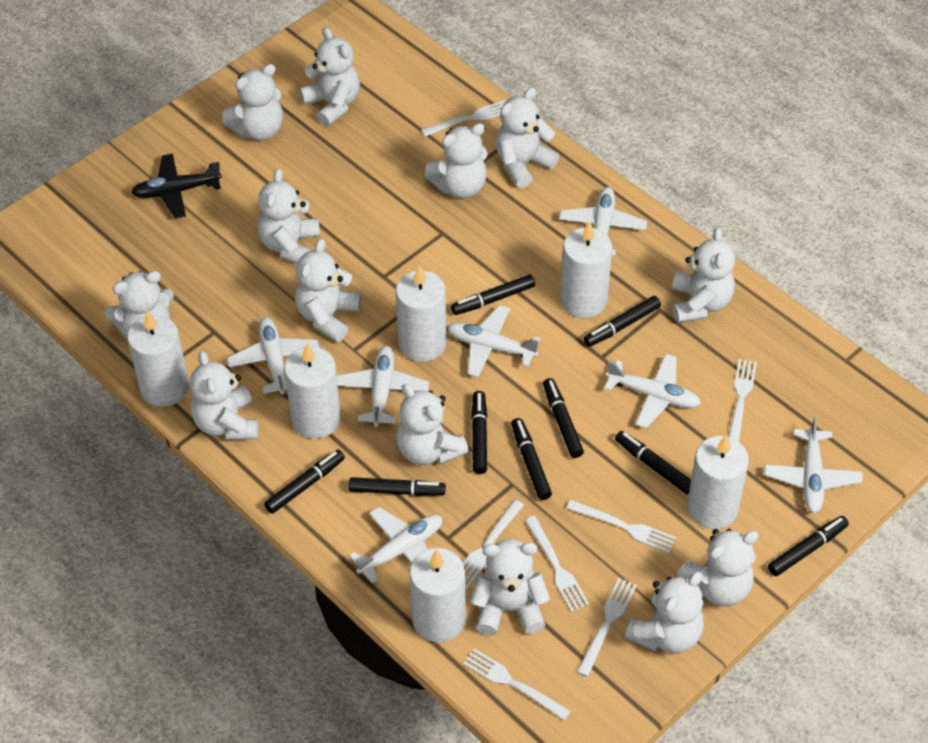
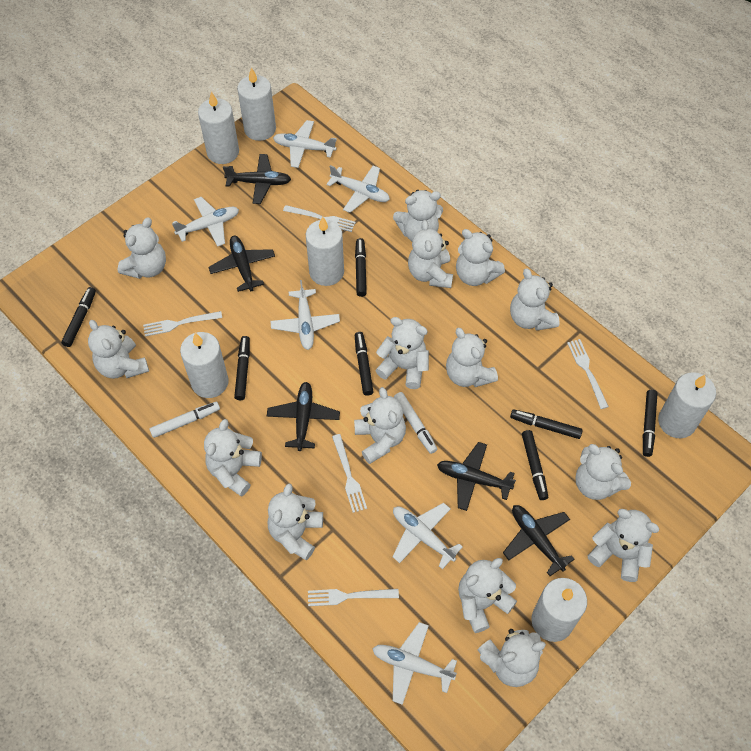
black marker: 9 -> 7
black plane: 1 -> 5
white fork: 7 -> 5
white marker: 0 -> 2
white plane: 7 -> 6
white teddy bear: 13 -> 15

